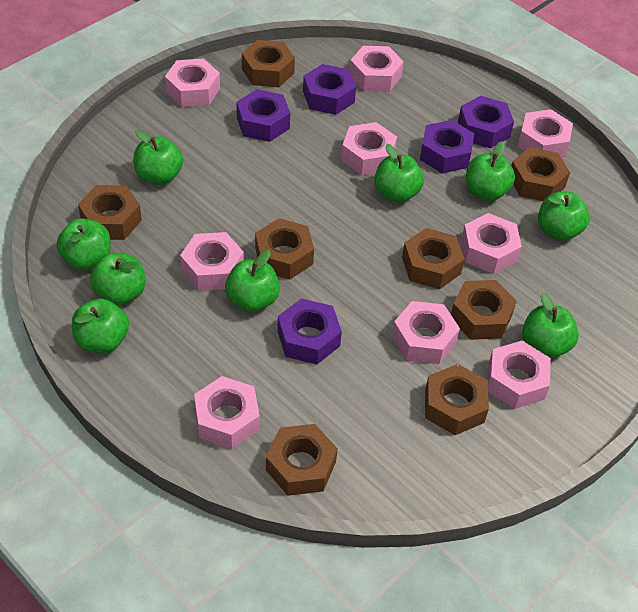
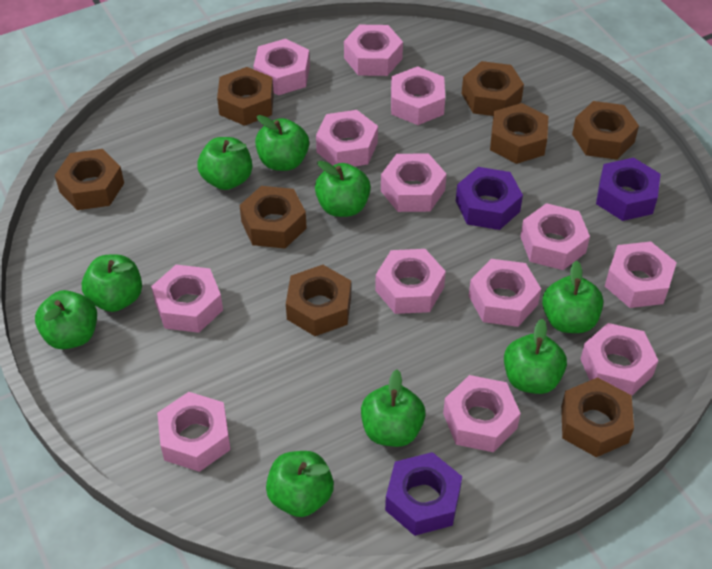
pink nut: 9 -> 13
purple nut: 5 -> 3

